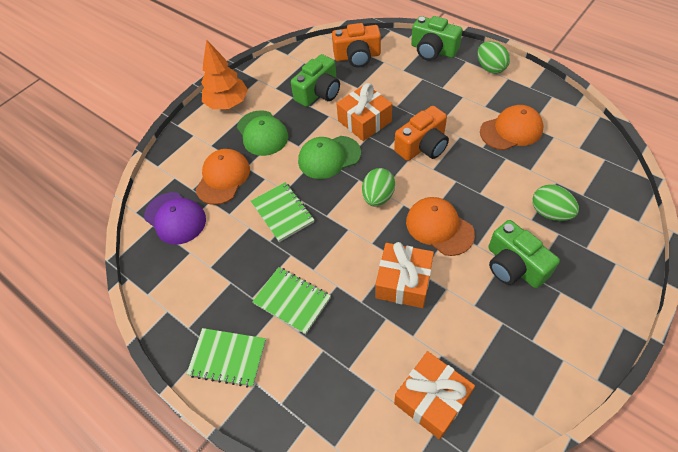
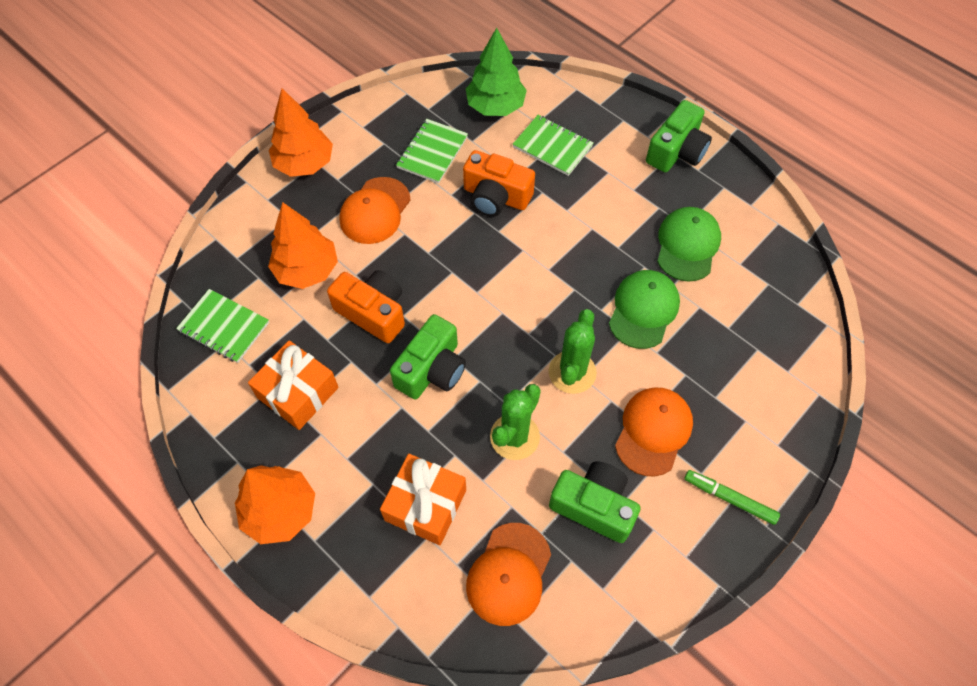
green cactus: 0 -> 2
green egg: 3 -> 0
green marker: 0 -> 1
green tree: 0 -> 1
orange gift: 3 -> 2
orange tree: 1 -> 3
purple cap: 1 -> 0

